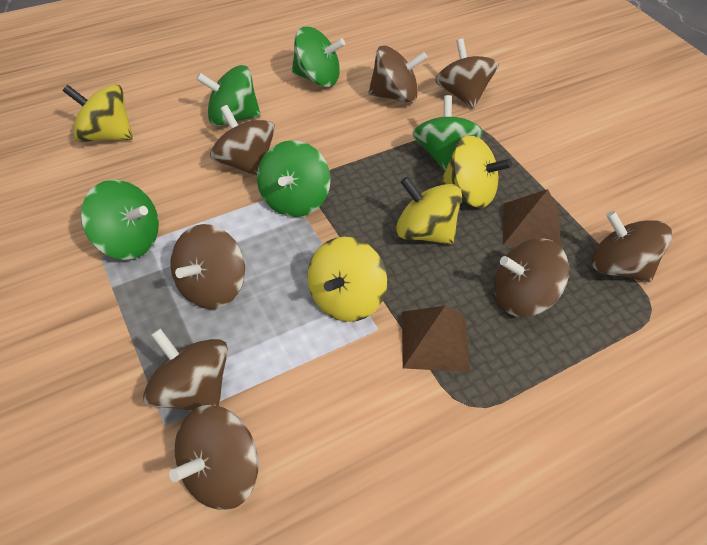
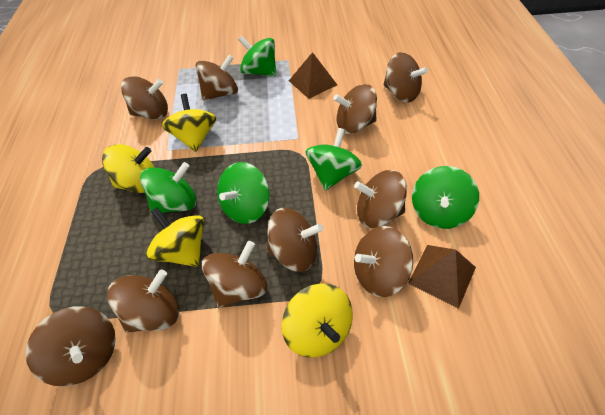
brown spinning top: 8 -> 10

